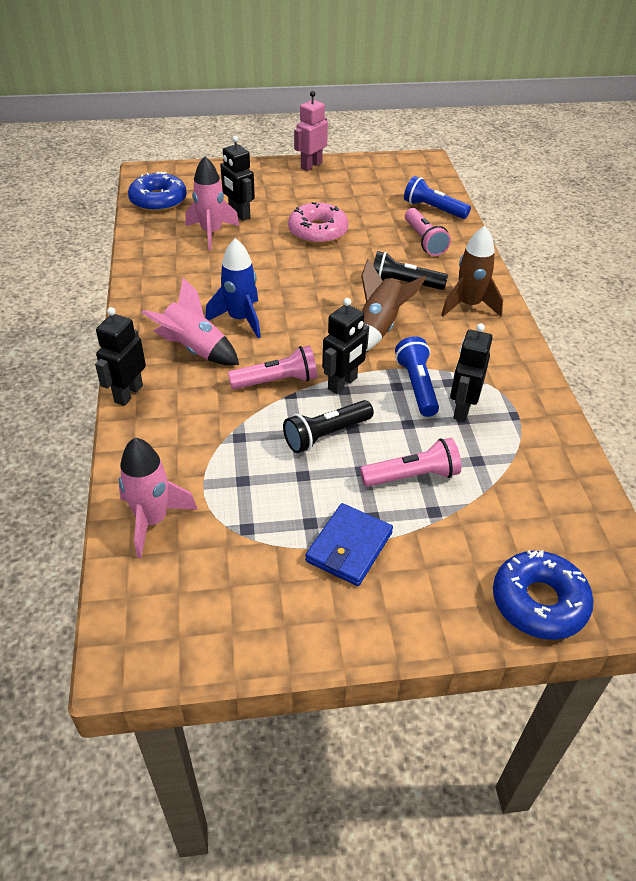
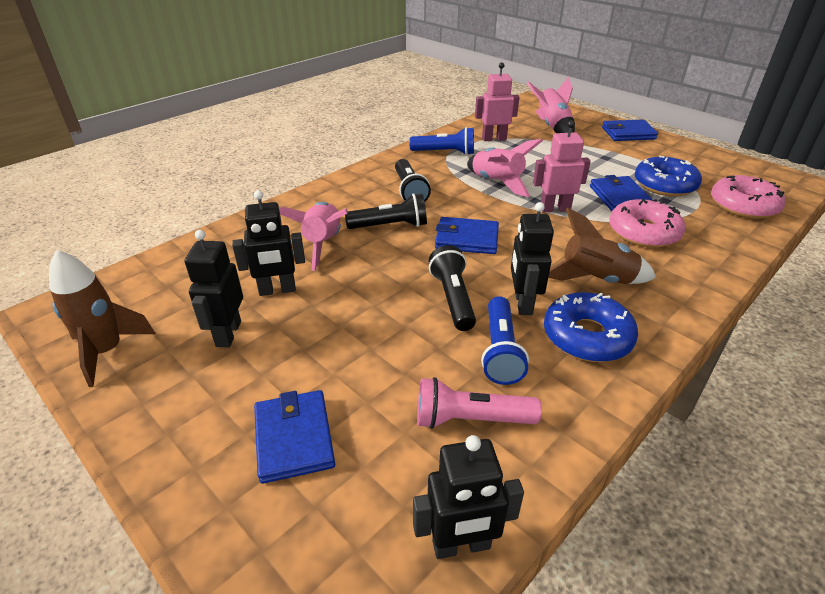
black flashlight: 2 -> 3
blue rocket: 1 -> 0
blue wallet: 1 -> 4
pink donut: 1 -> 2
pink flashlight: 3 -> 1
pink robot: 1 -> 2

